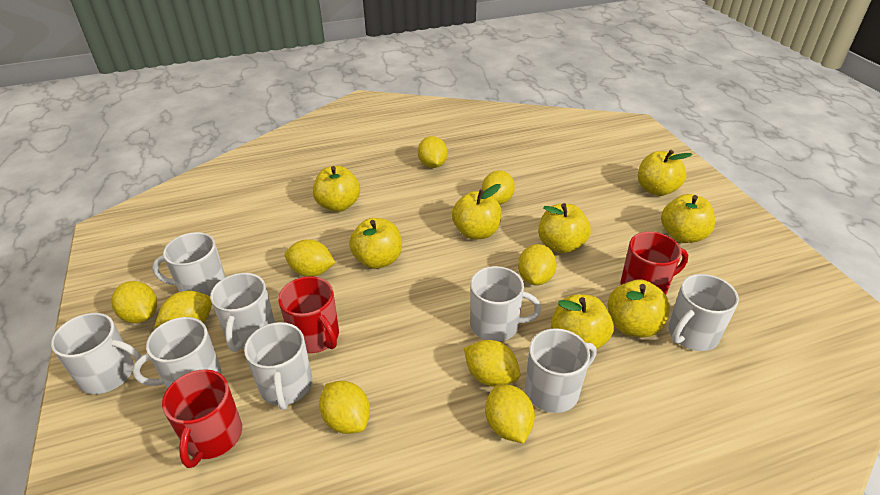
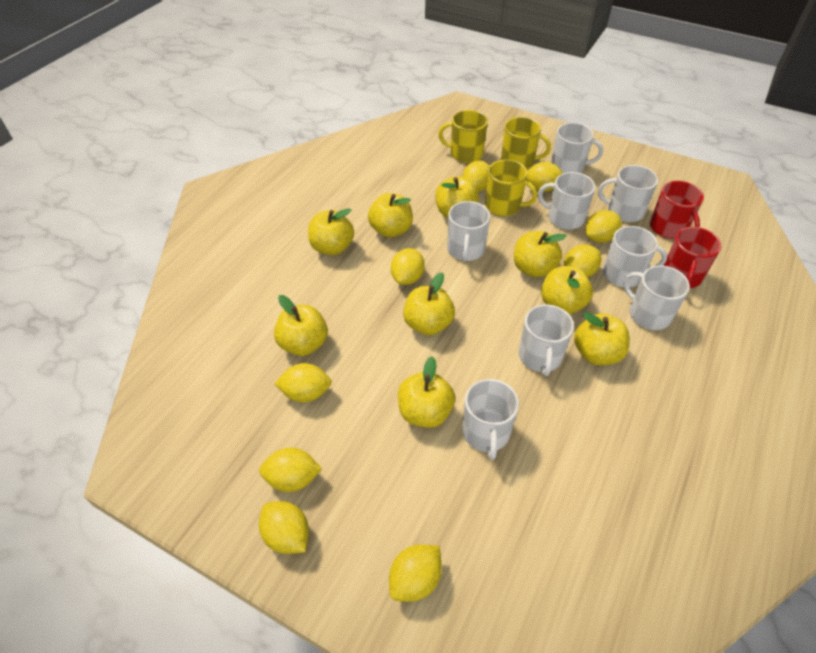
red mug: 3 -> 2
yellow apple: 8 -> 9
yellow mug: 0 -> 3

